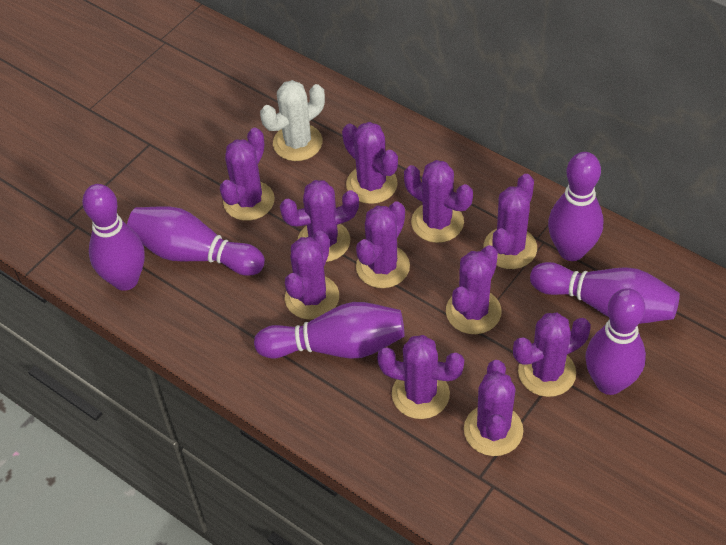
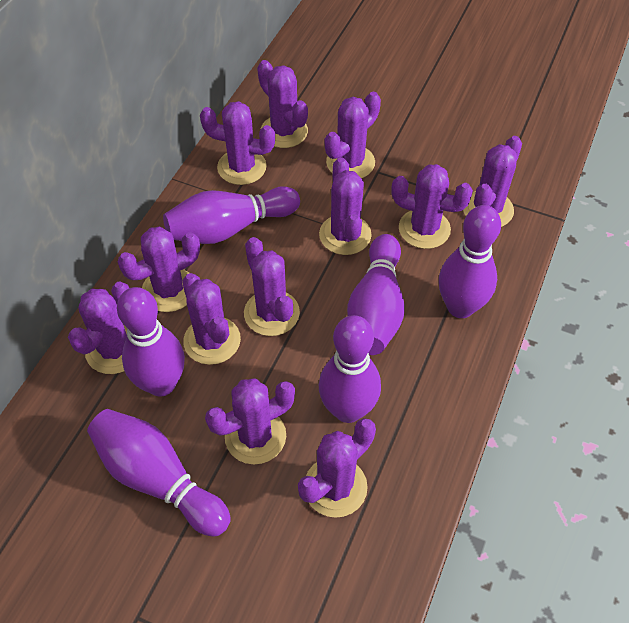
purple cactus: 11 -> 12
white cactus: 1 -> 0

